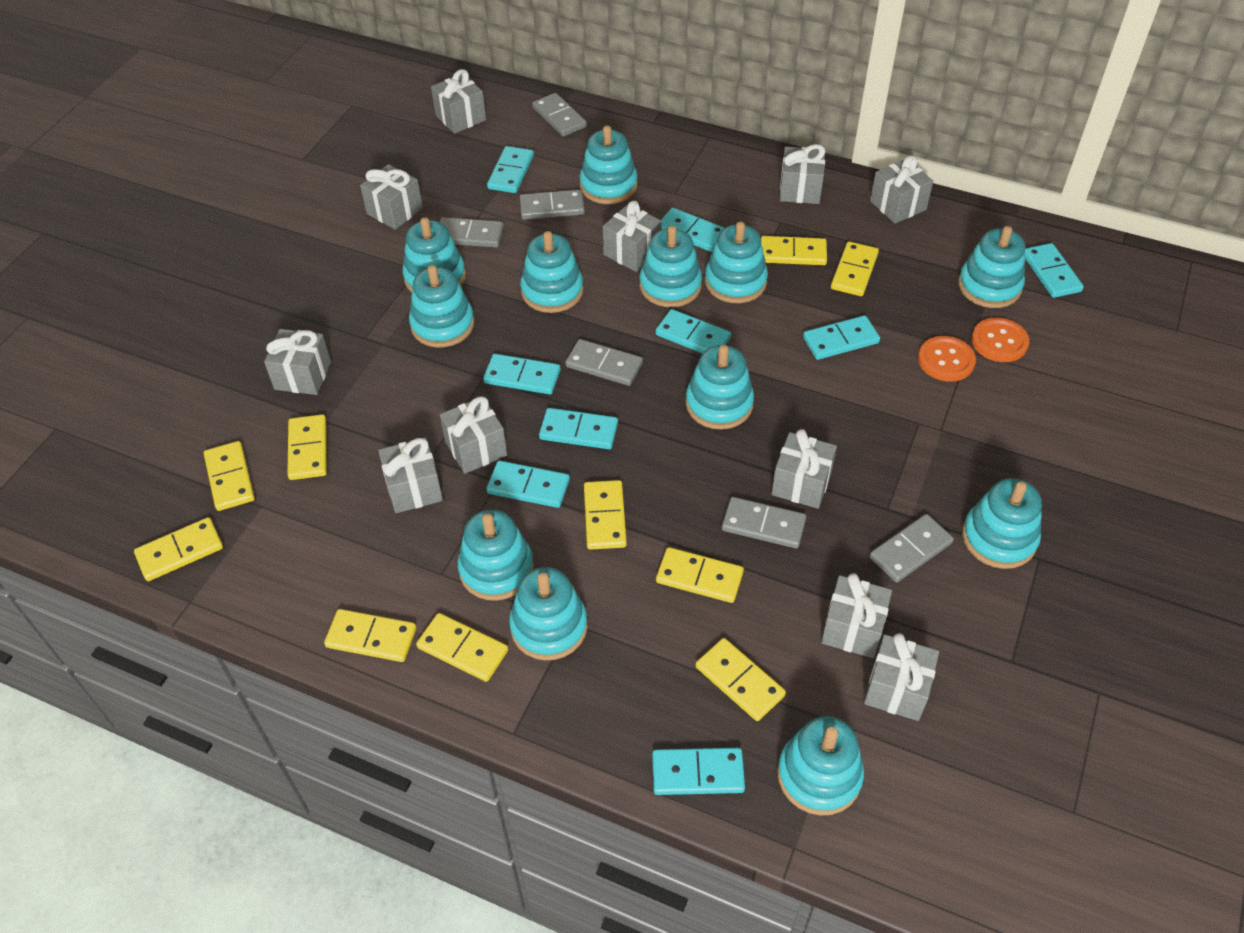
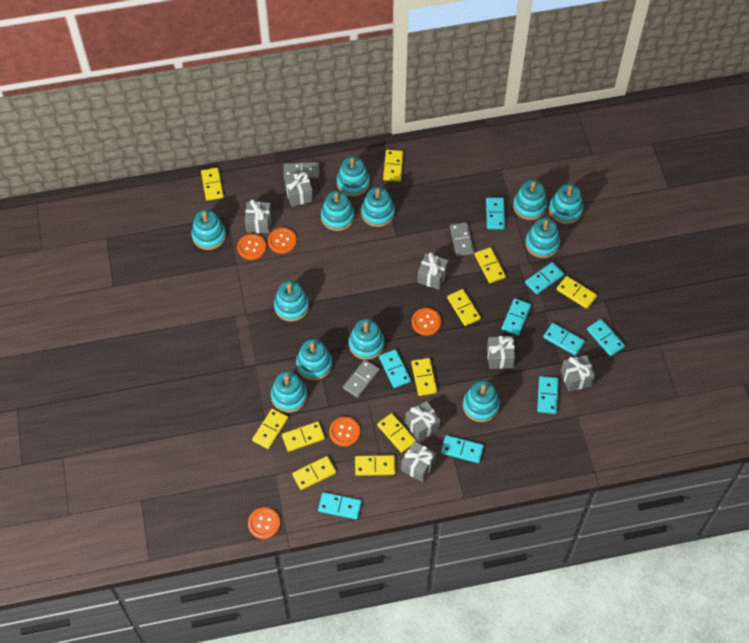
grey domino: 6 -> 3
grey gift: 11 -> 7
orange button: 2 -> 5
yellow domino: 10 -> 11

